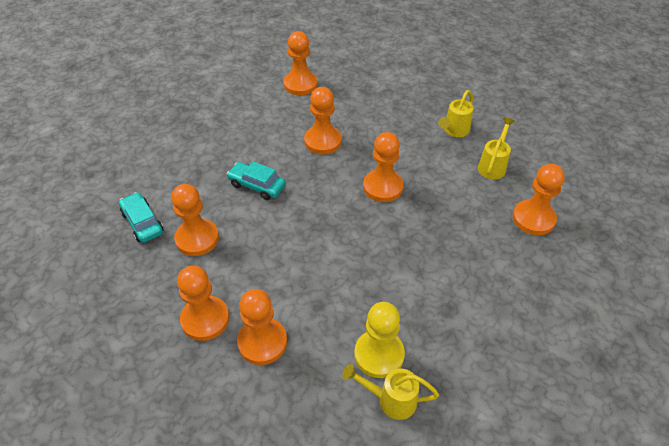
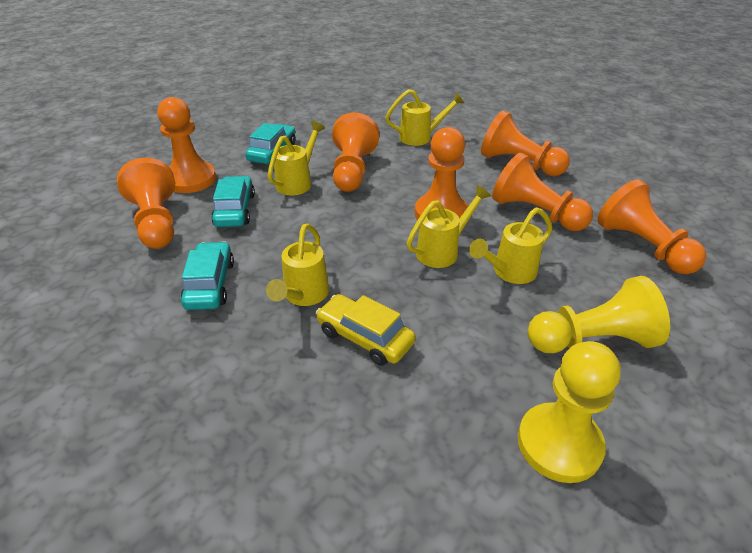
turquoise car: 2 -> 3
yellow car: 0 -> 1
yellow pawn: 1 -> 2
yellow watering can: 3 -> 5

